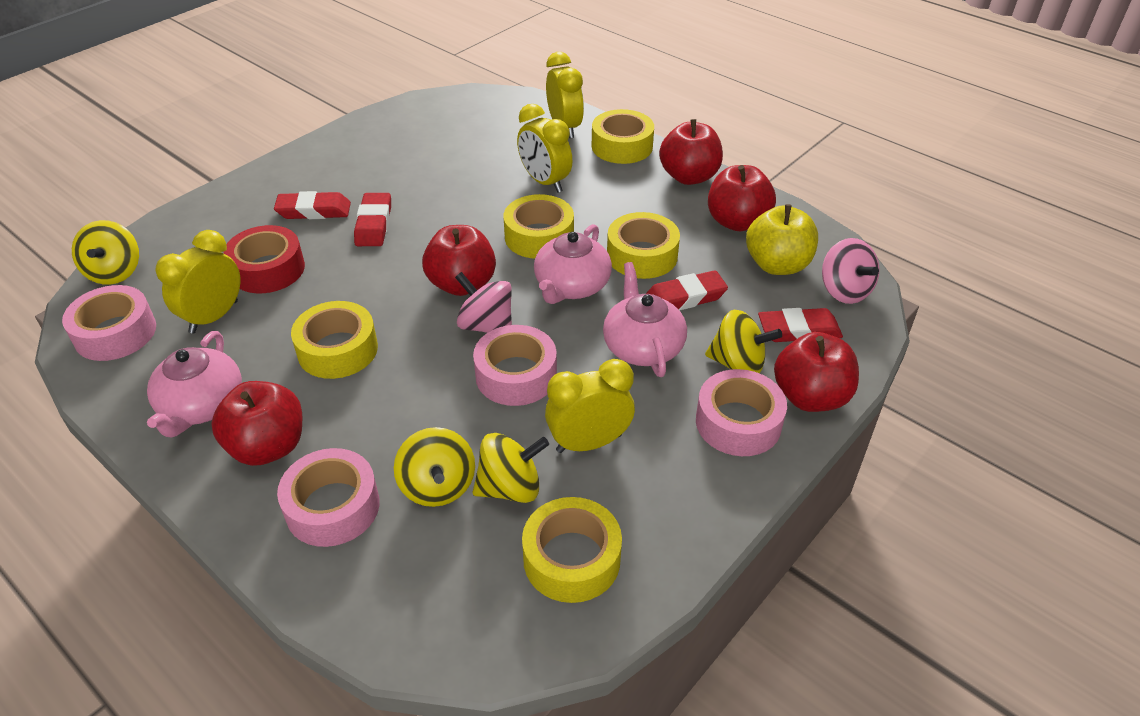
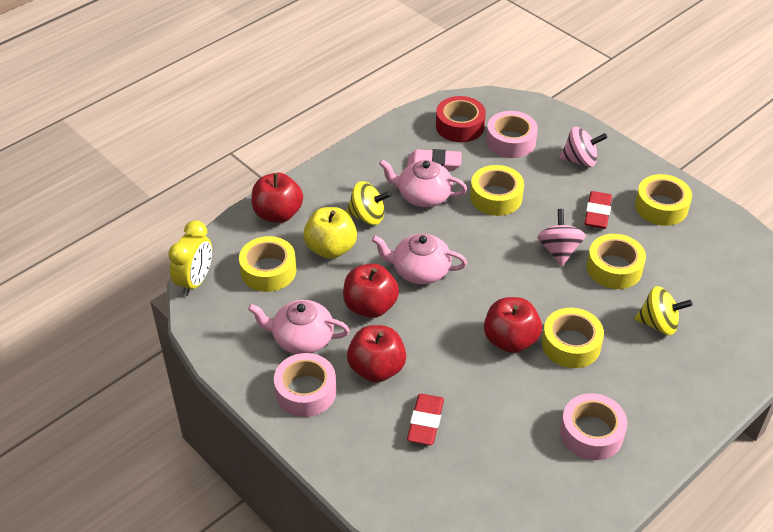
pink eraser: 0 -> 1
pink tape: 4 -> 3
red apple: 5 -> 4
red eraser: 4 -> 2
yellow clock: 4 -> 1
yellow spinning top: 4 -> 2

